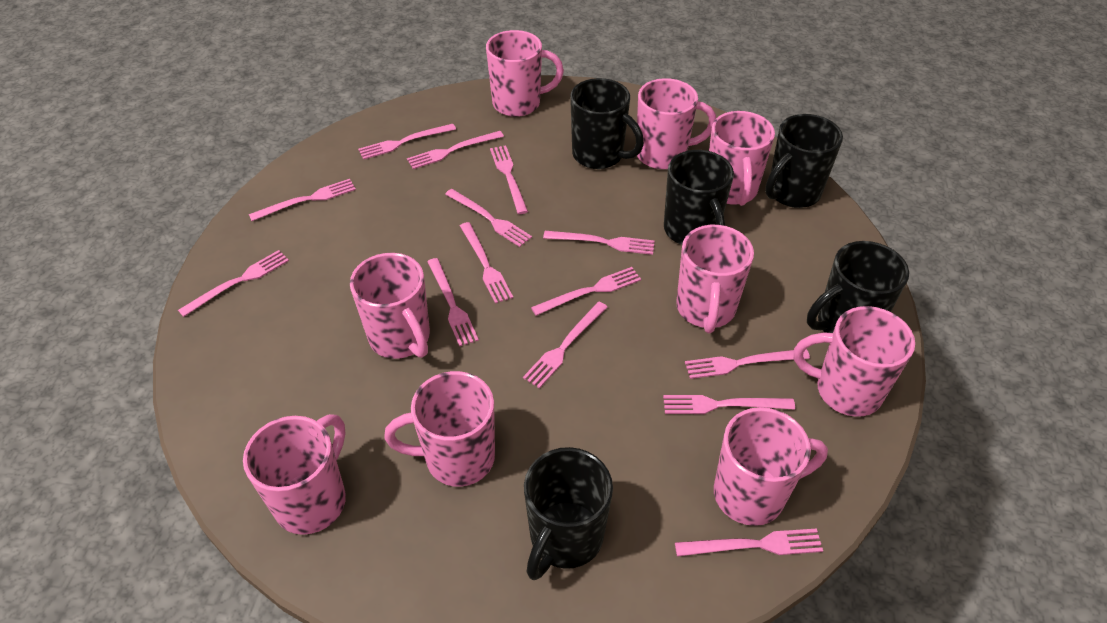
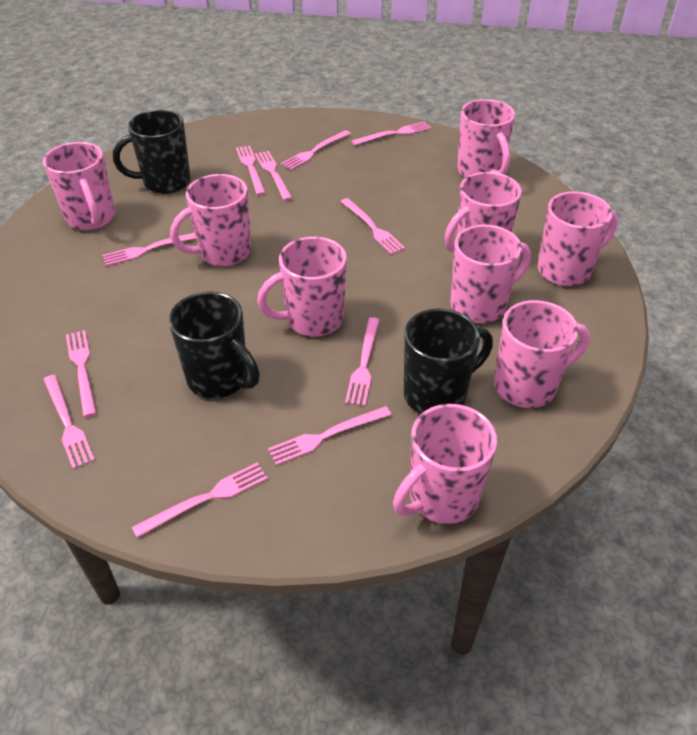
black mug: 5 -> 3
pink fork: 14 -> 11

